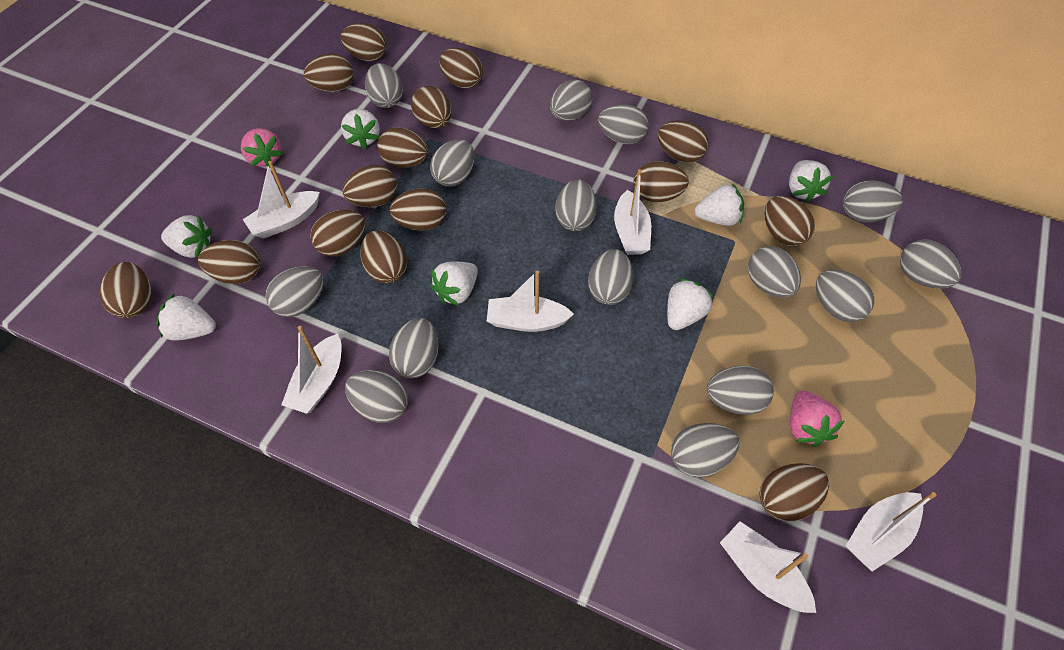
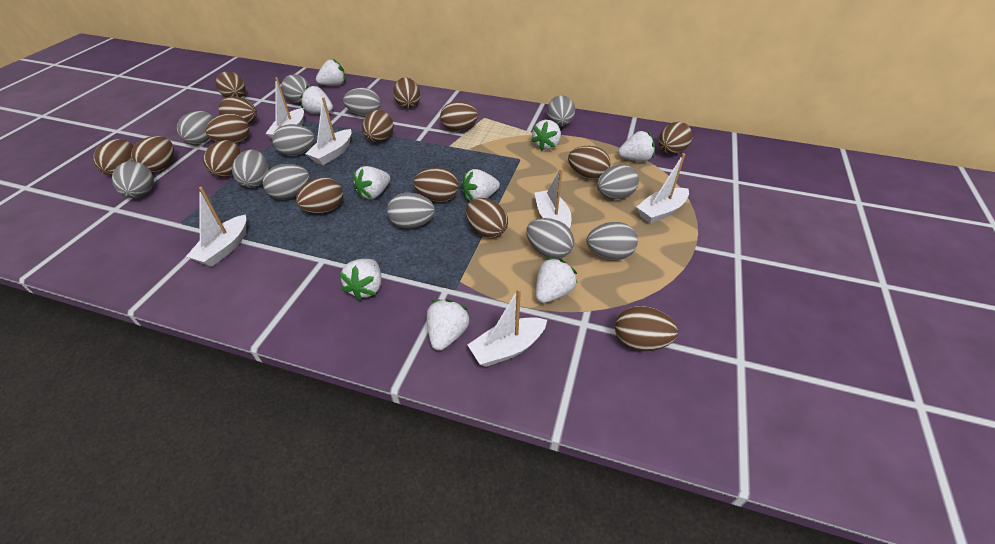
grey egg: 15 -> 12
pink strawberry: 2 -> 0
white strawberry: 7 -> 9

